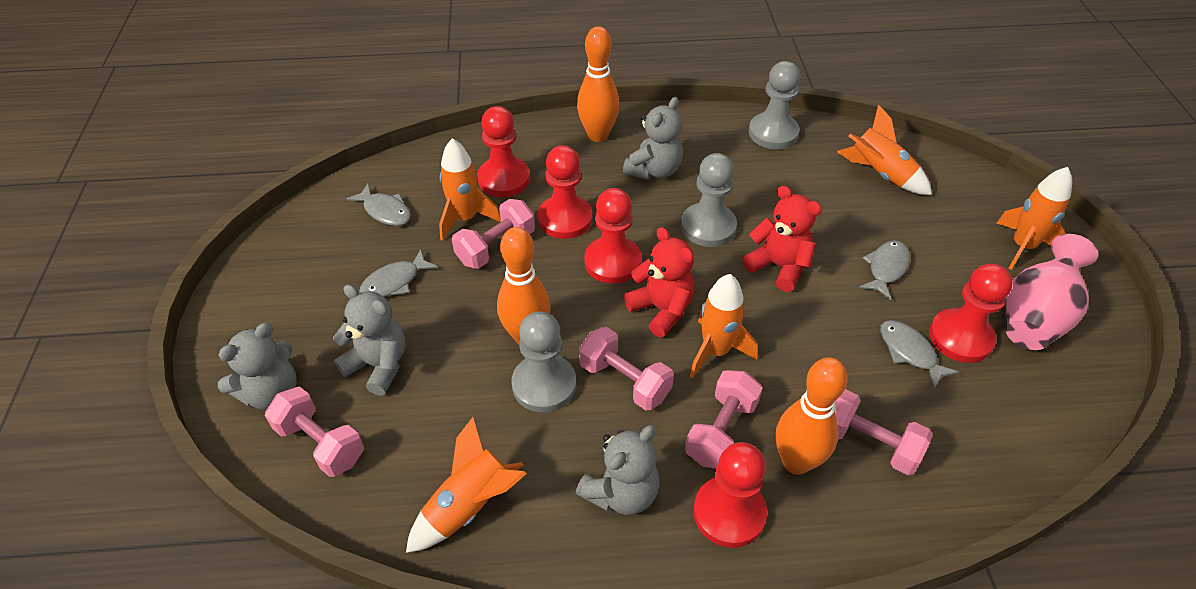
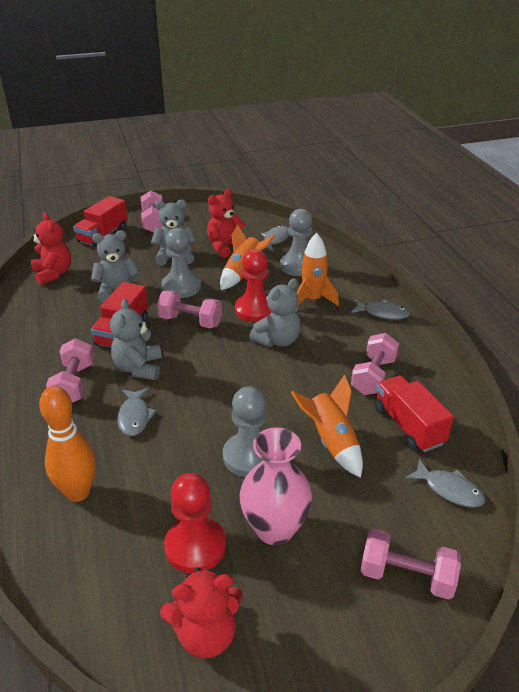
orange bowling pin: 3 -> 1
orange rocket: 5 -> 3
red pawn: 5 -> 2
red teddy bear: 2 -> 3
red truck: 0 -> 3

